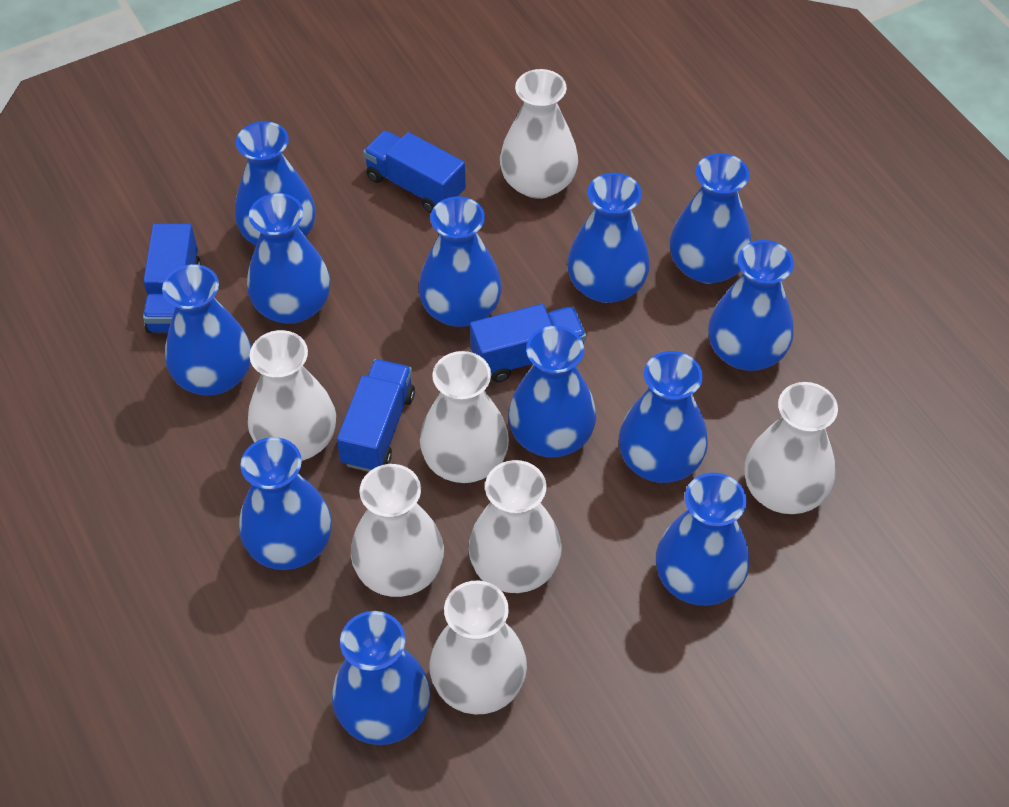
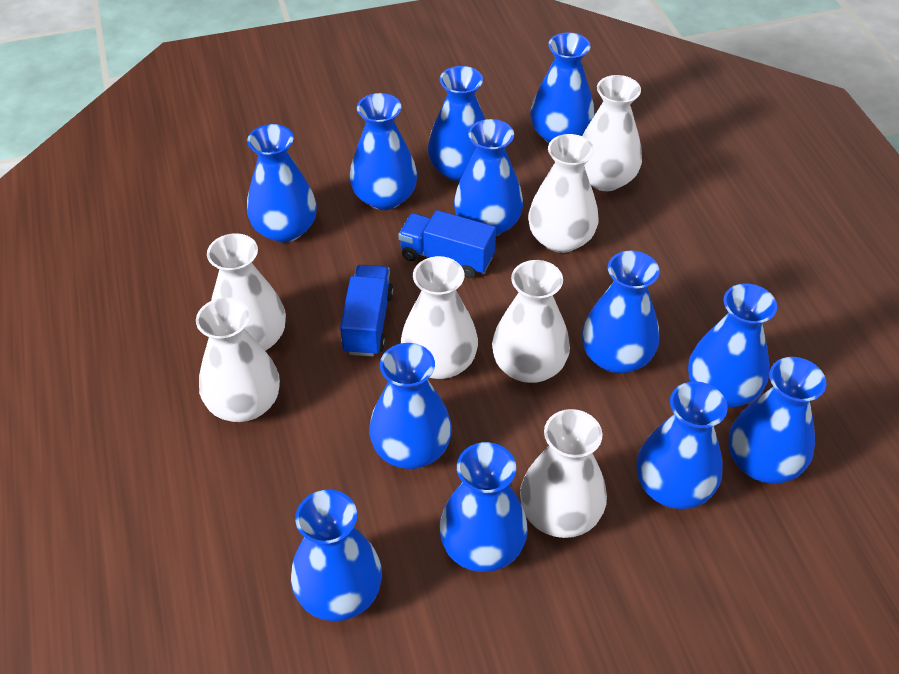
blue truck: 4 -> 2

